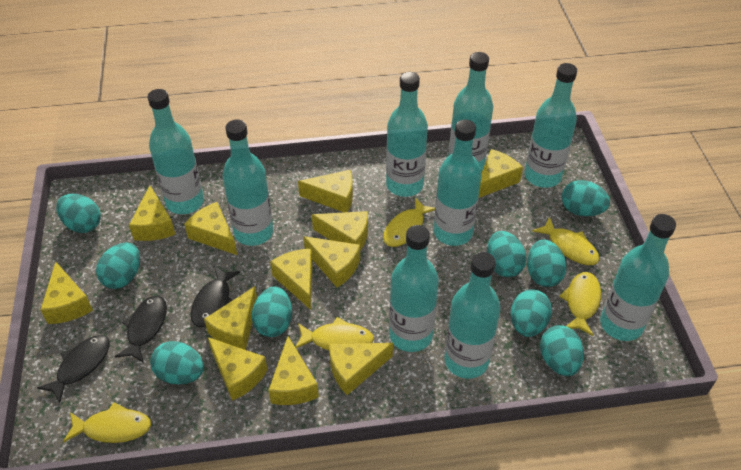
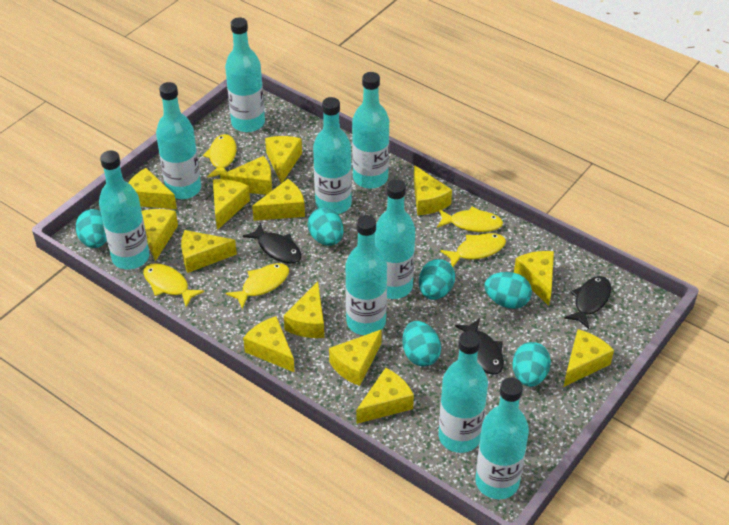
turquoise egg: 9 -> 6
yellow cheese: 12 -> 14

